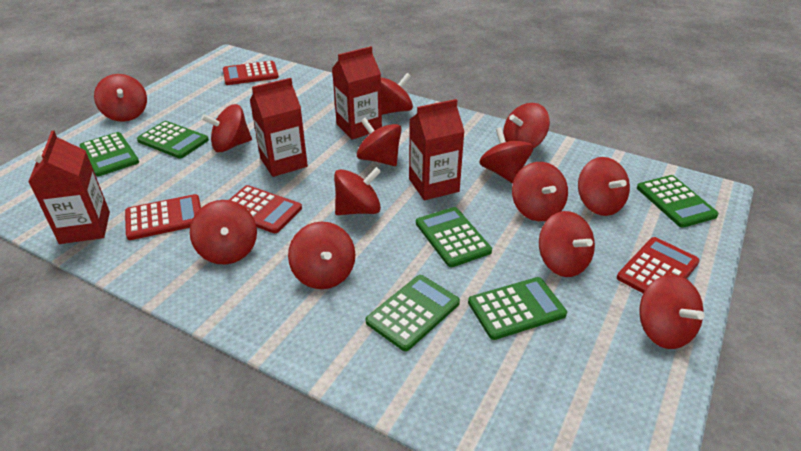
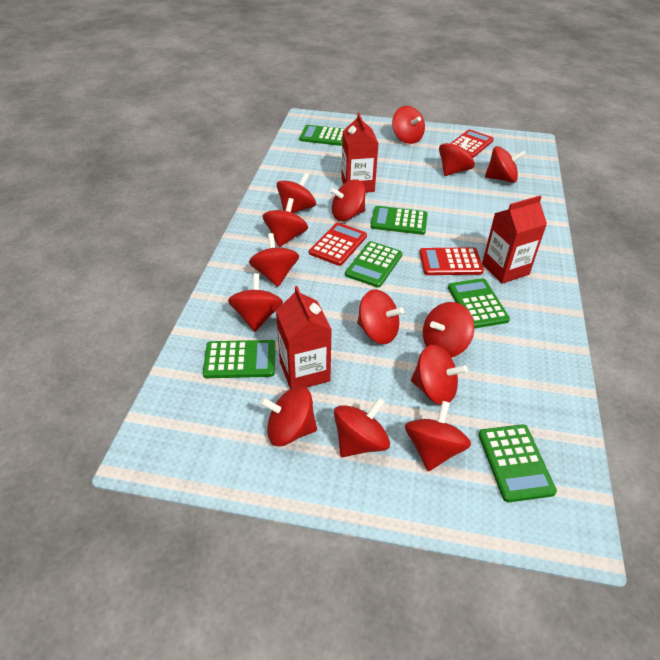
red calculator: 4 -> 3
red carton: 4 -> 3
red spinning top: 13 -> 14

